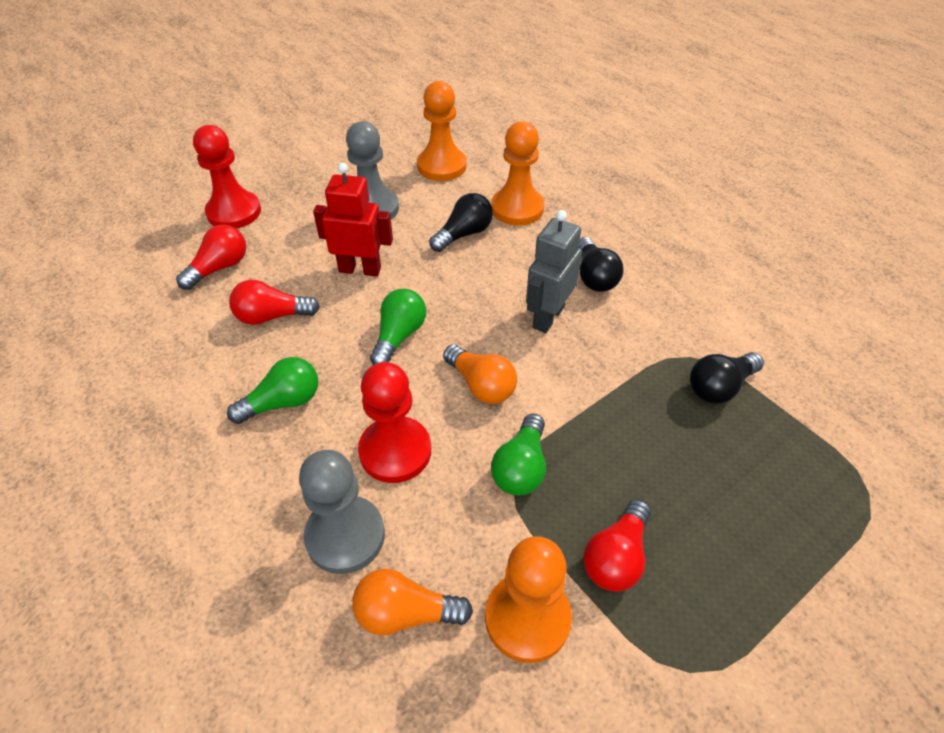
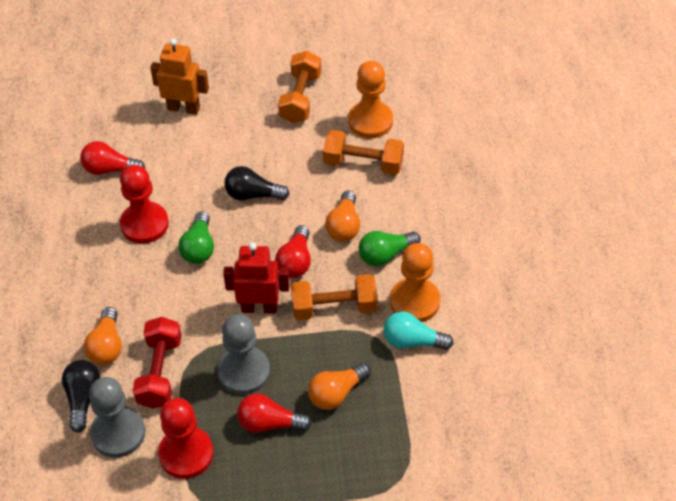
black light bulb: 3 -> 2
green light bulb: 3 -> 2
grey robot: 1 -> 0
orange dumbbell: 0 -> 3
orange light bulb: 2 -> 3
orange pawn: 3 -> 2
orange robot: 0 -> 1
red dumbbell: 0 -> 1
turquoise light bulb: 0 -> 1

